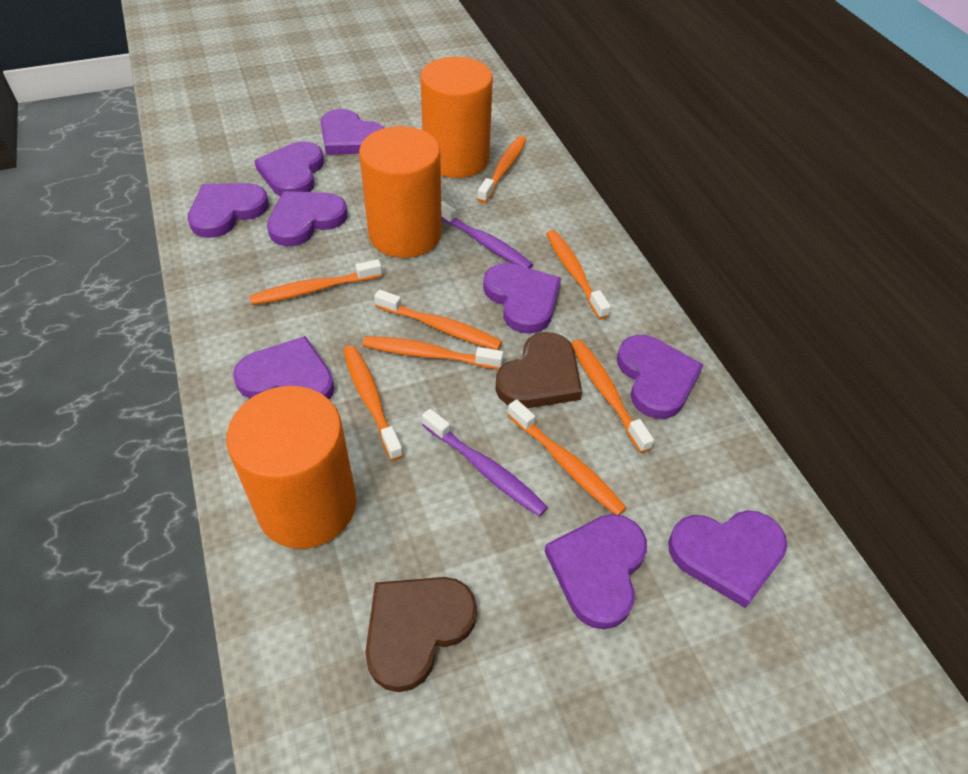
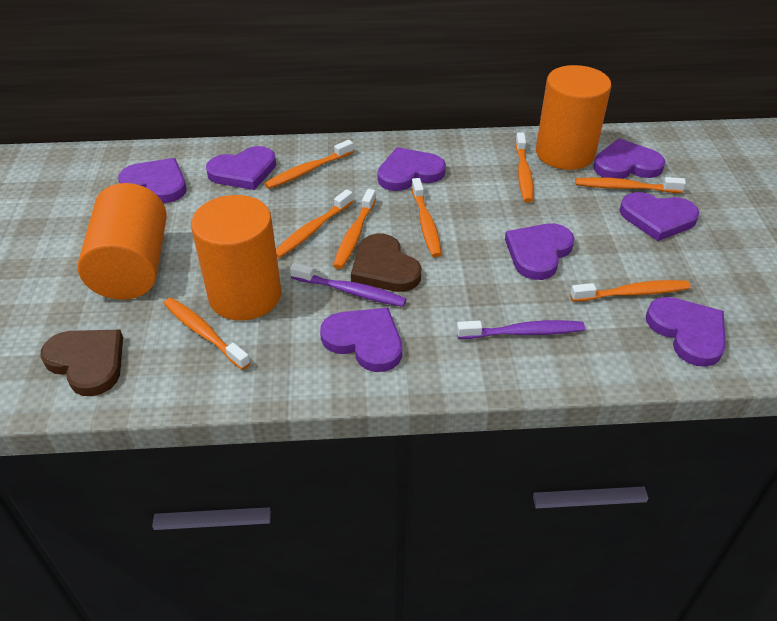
purple heart: 9 -> 8

